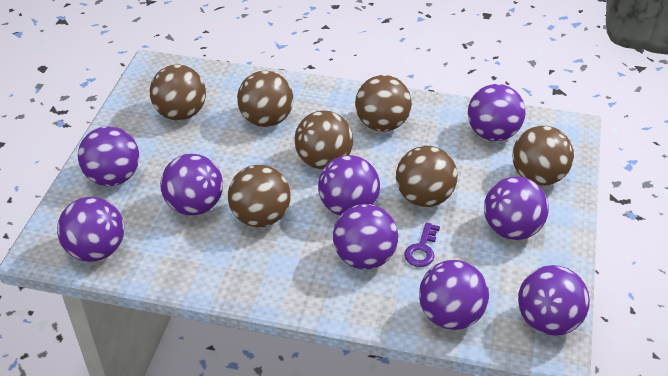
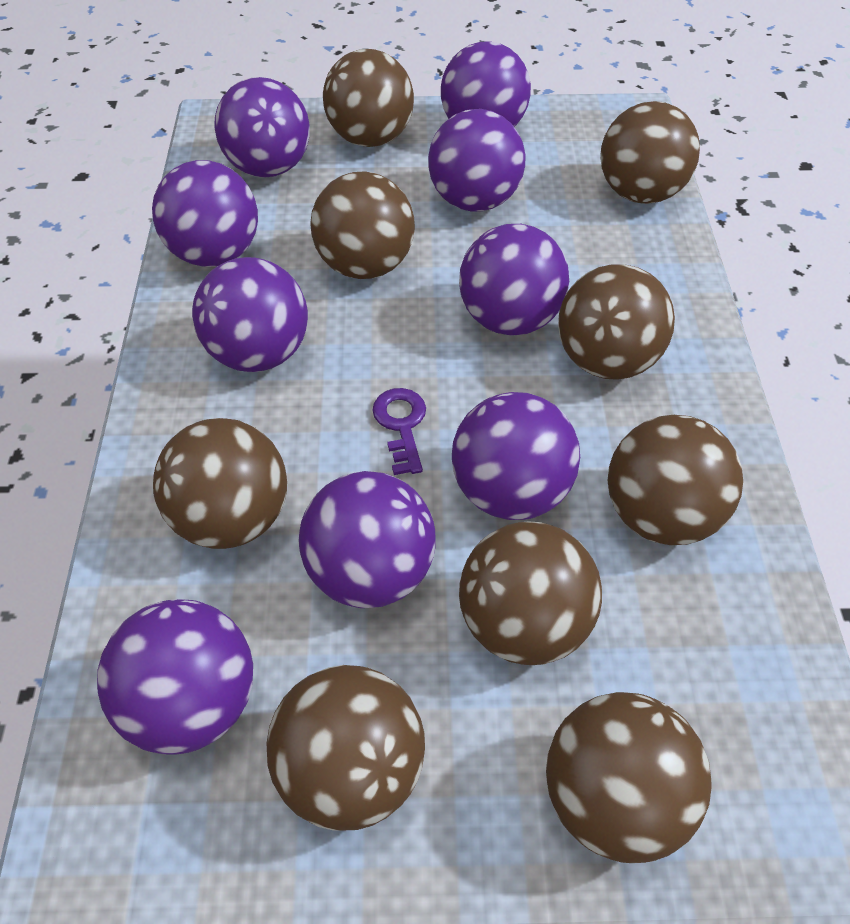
brown ball: 7 -> 9

